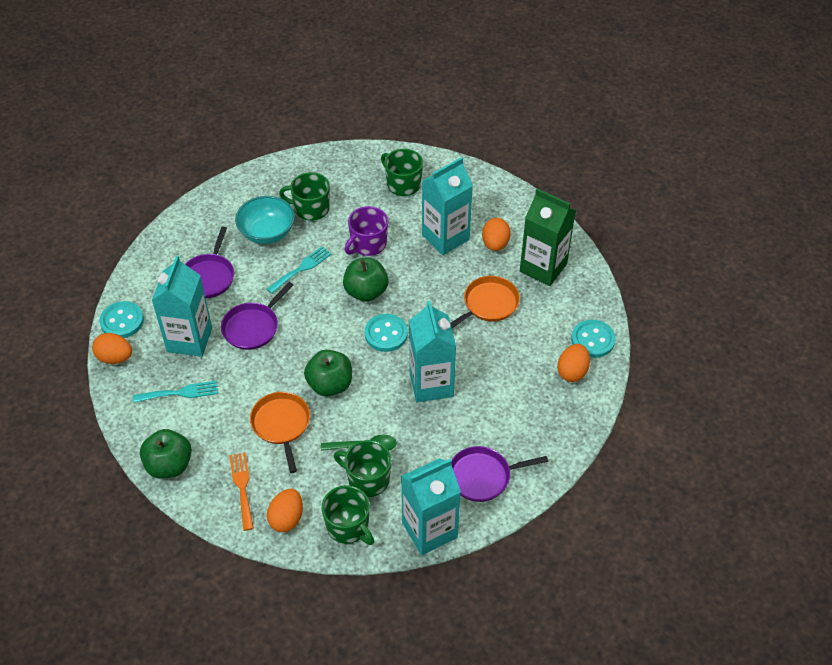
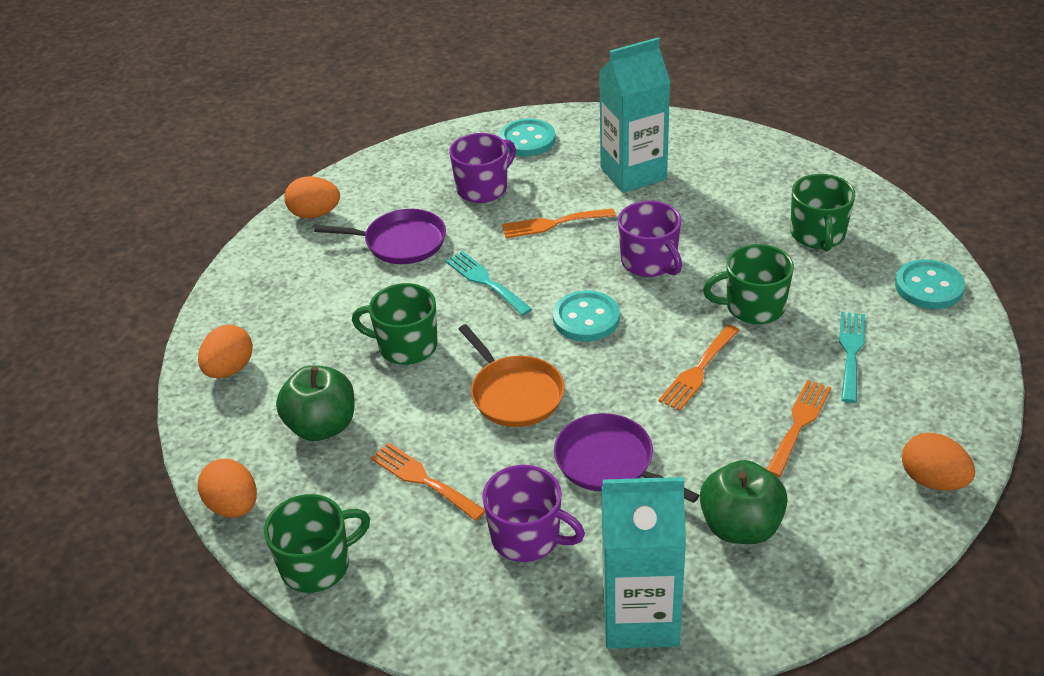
green apple: 3 -> 2
green carton: 1 -> 0
green spoon: 1 -> 0
orange fork: 1 -> 4
orange pan: 2 -> 1
purple mug: 1 -> 3
purple pan: 3 -> 2
turquoise bowl: 1 -> 0
turquoise carton: 4 -> 2

